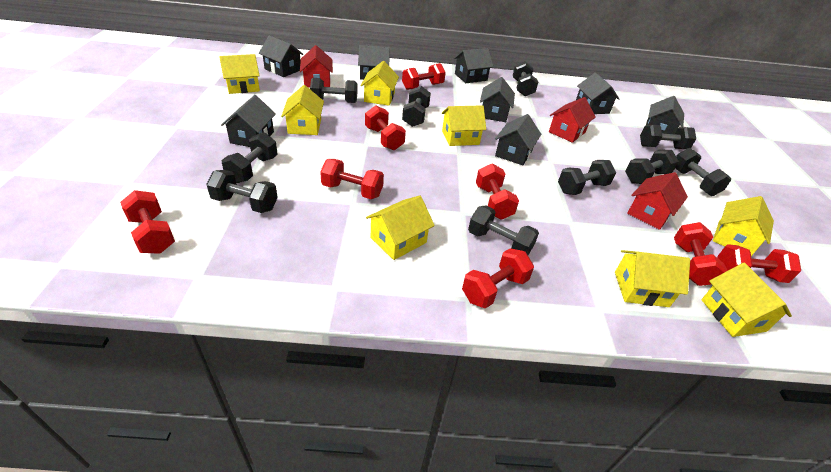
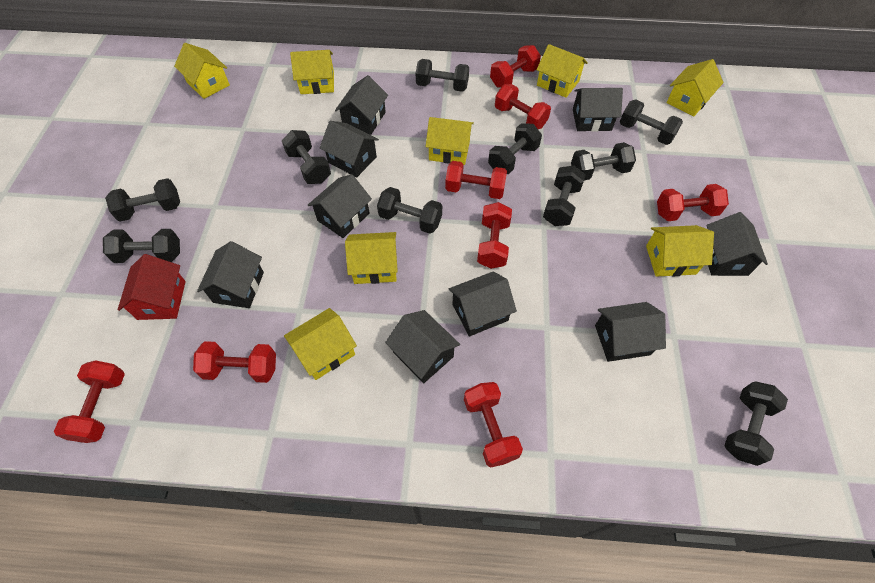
black house: 8 -> 9
red house: 3 -> 1

